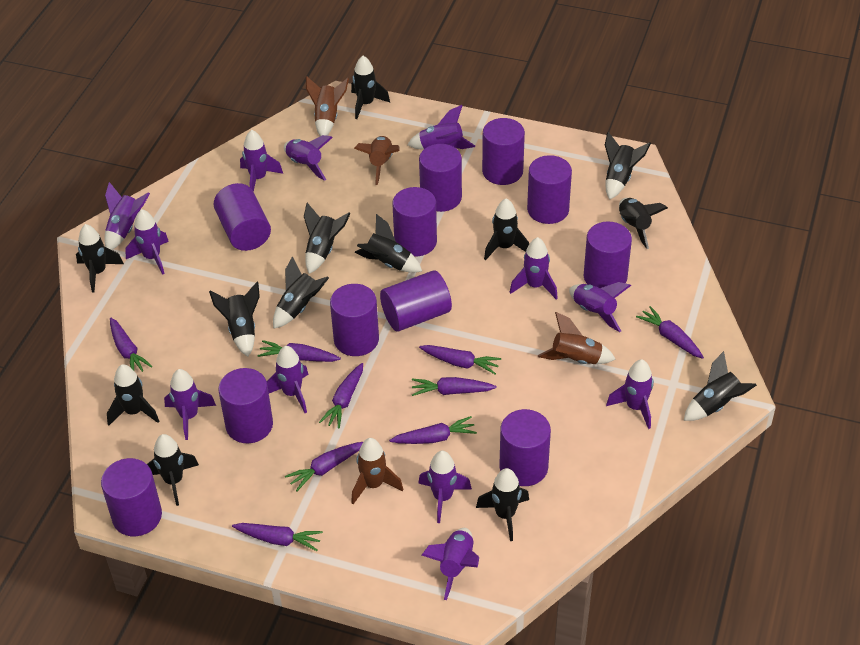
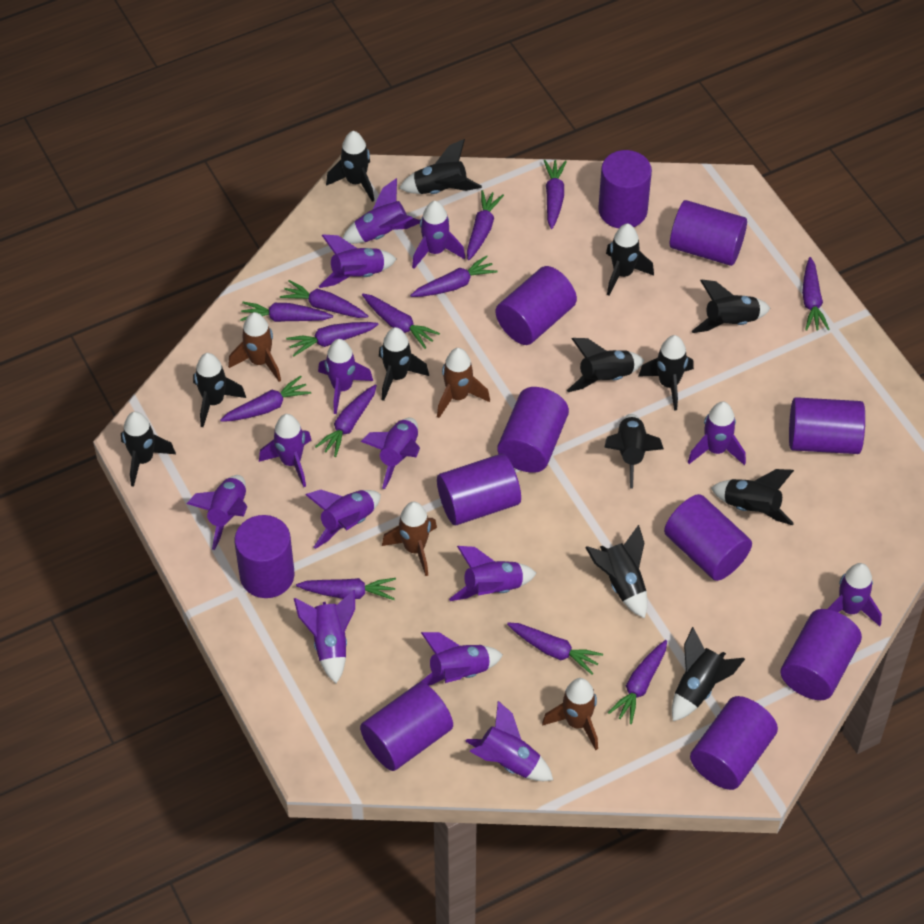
purple carrot: 9 -> 13
purple rocket: 12 -> 14

